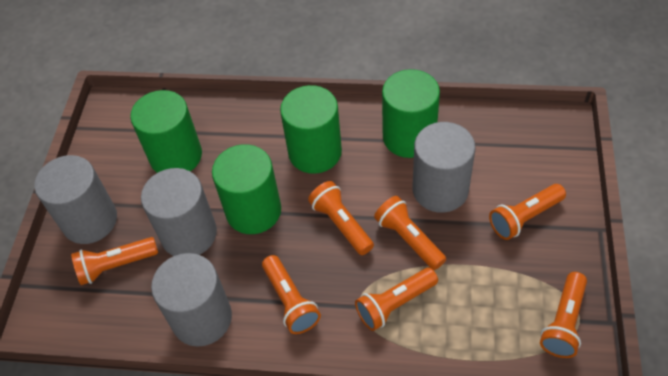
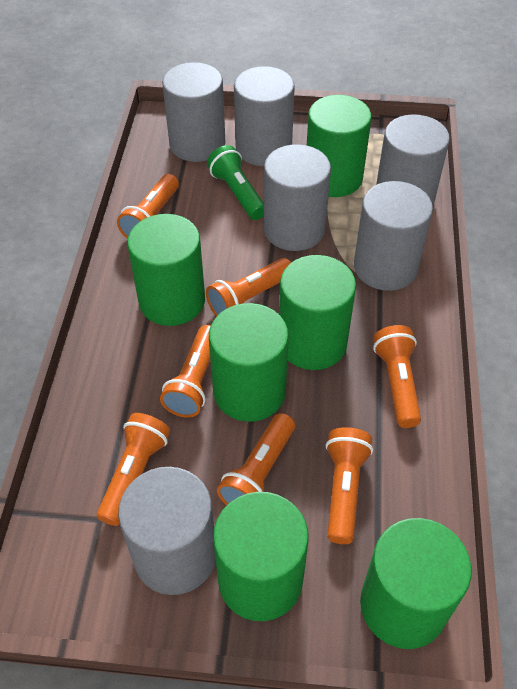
green cylinder: 4 -> 6
green flashlight: 0 -> 1
grey cylinder: 4 -> 6

